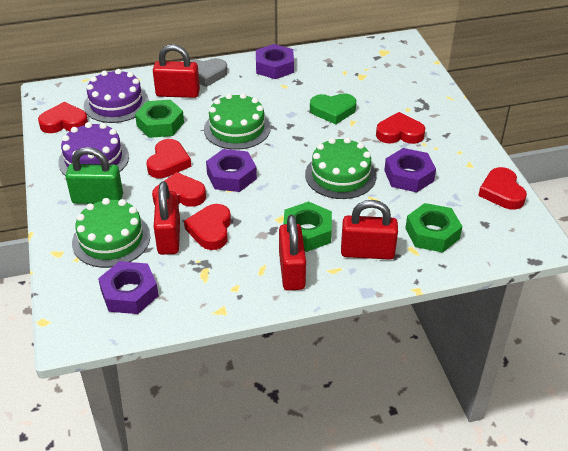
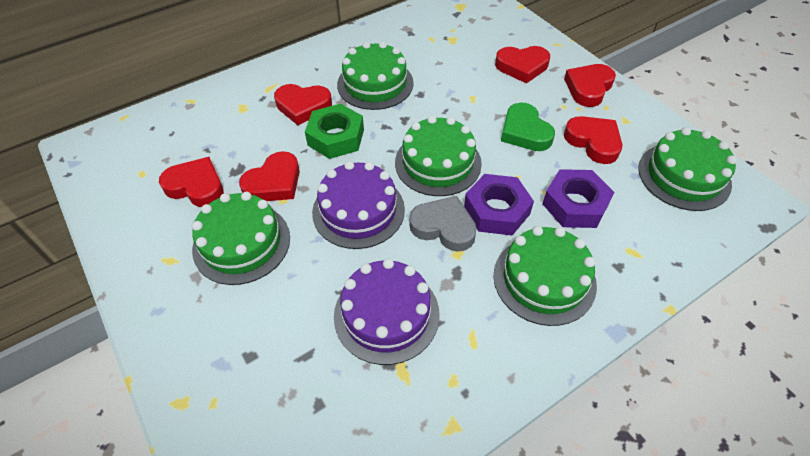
green cake: 3 -> 5
green nut: 3 -> 1
green padlock: 1 -> 0
purple nut: 4 -> 2
red padlock: 4 -> 0

